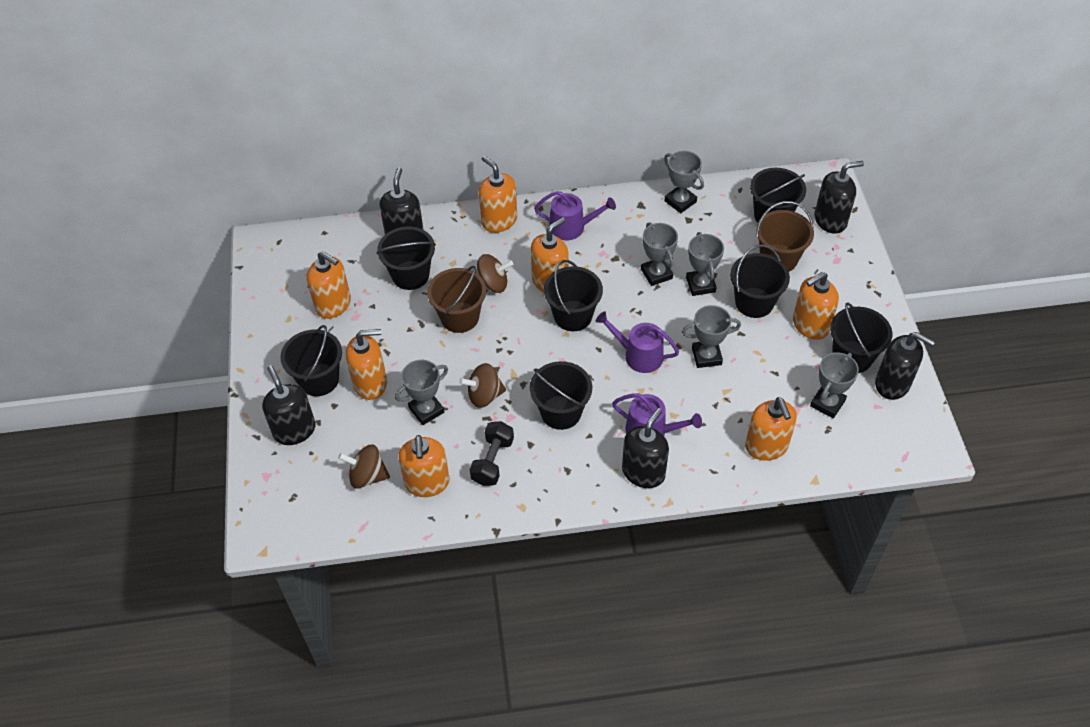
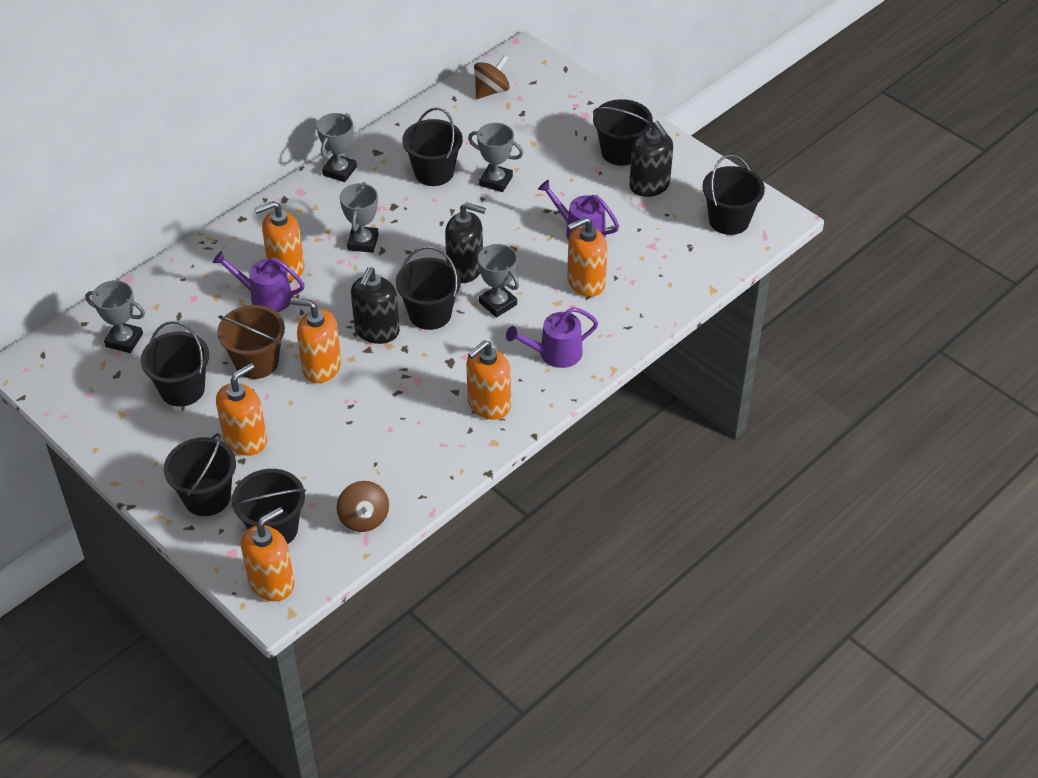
black dumbbell: 1 -> 0
black soap dispenser: 5 -> 3
brown bucket: 2 -> 1
brown spinning top: 3 -> 2
grey trophy: 6 -> 5
orange soap dispenser: 7 -> 6

